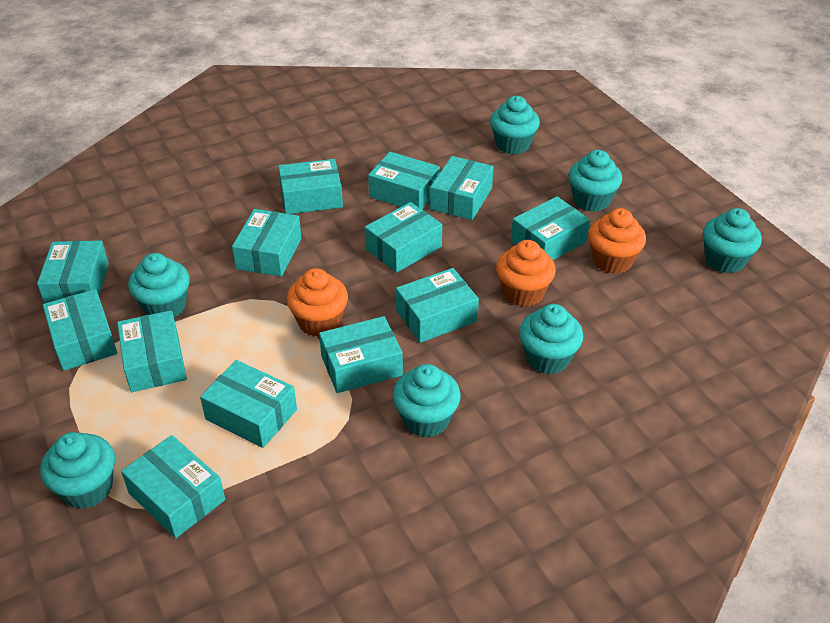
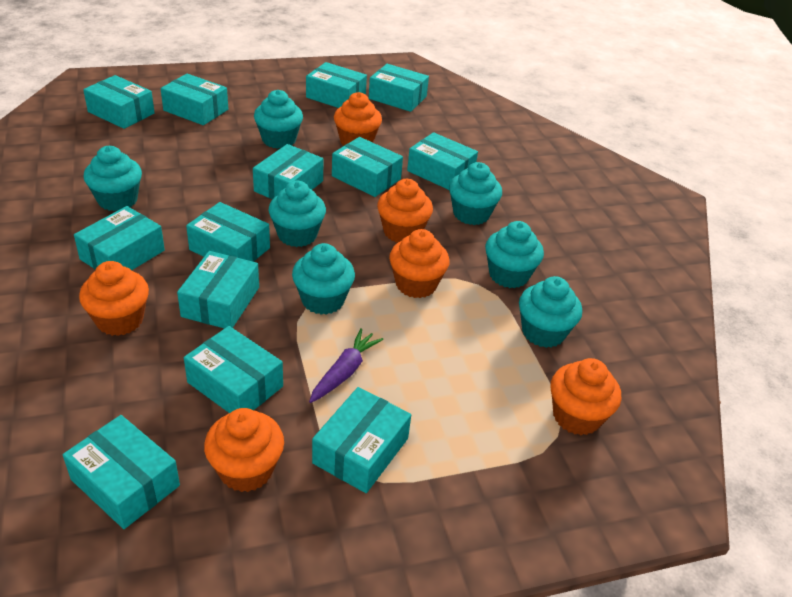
orange cupcake: 3 -> 6
purple carrot: 0 -> 1

